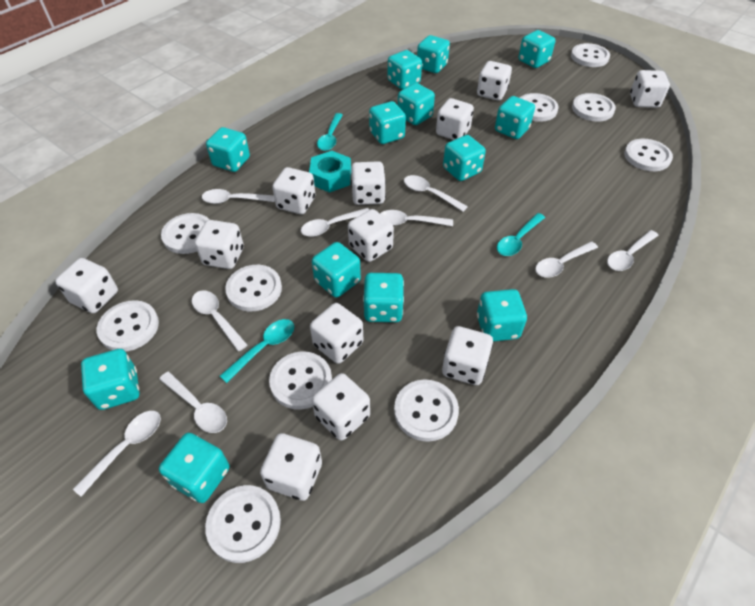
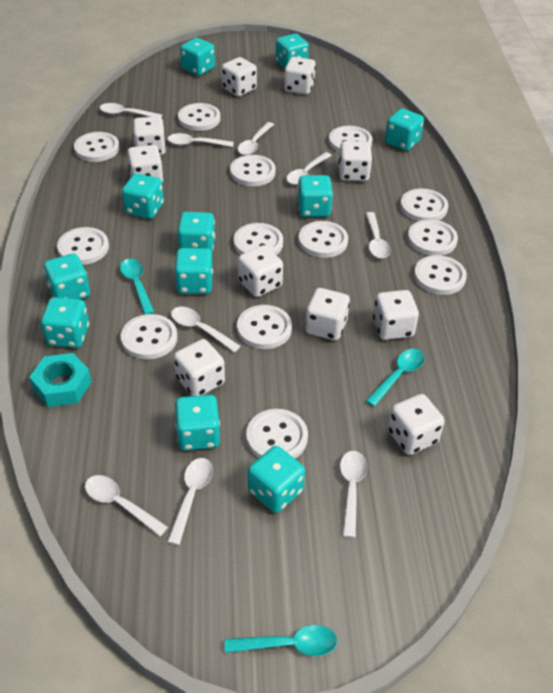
turquoise dice: 13 -> 11
white button: 10 -> 13
white dice: 12 -> 10

